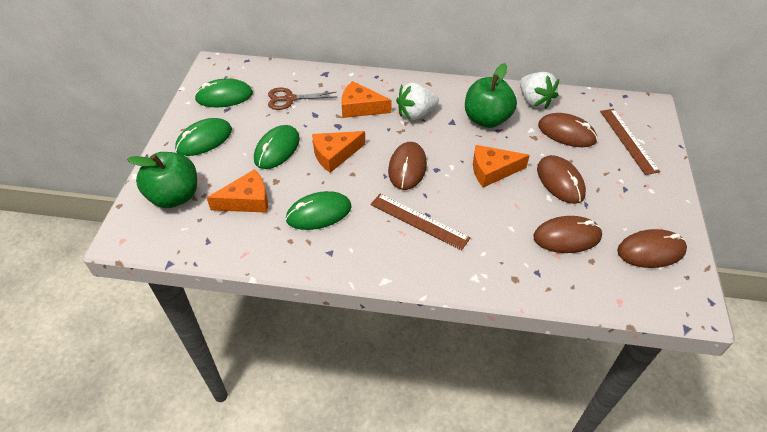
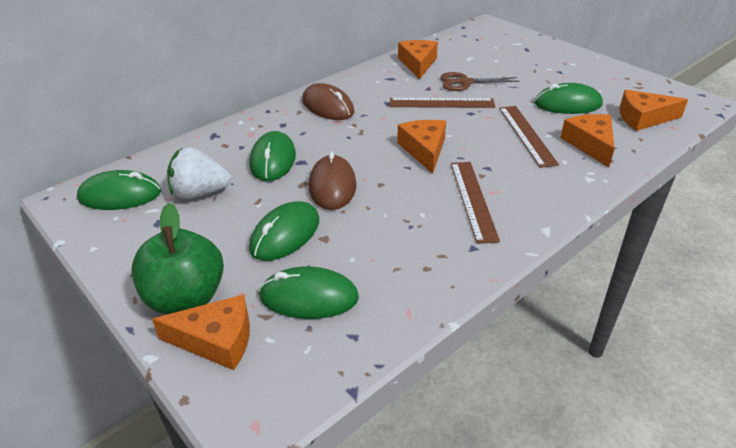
brown mouse: 5 -> 2
brown ruler: 2 -> 3
green apple: 2 -> 1
green mouse: 4 -> 5
orange cheese: 4 -> 5
white strawberry: 2 -> 1

